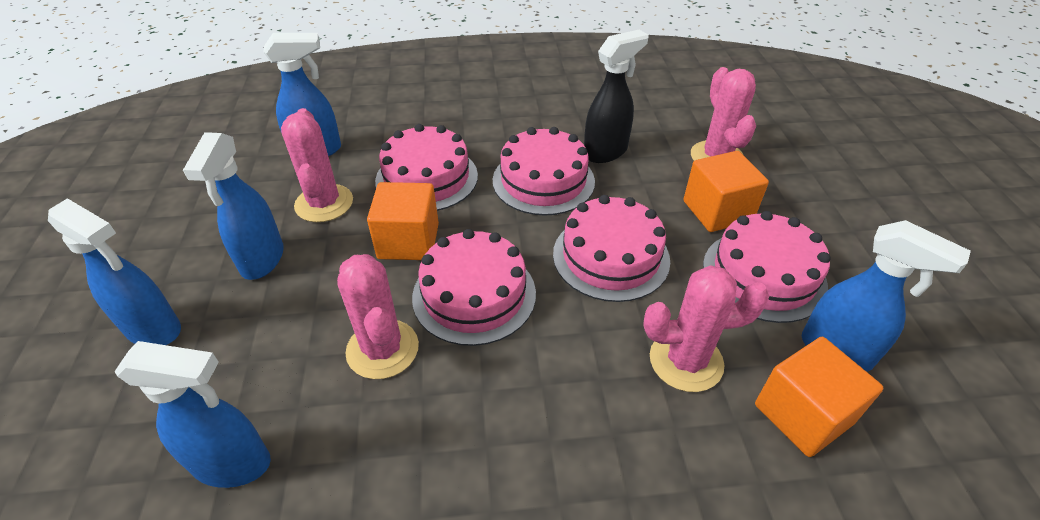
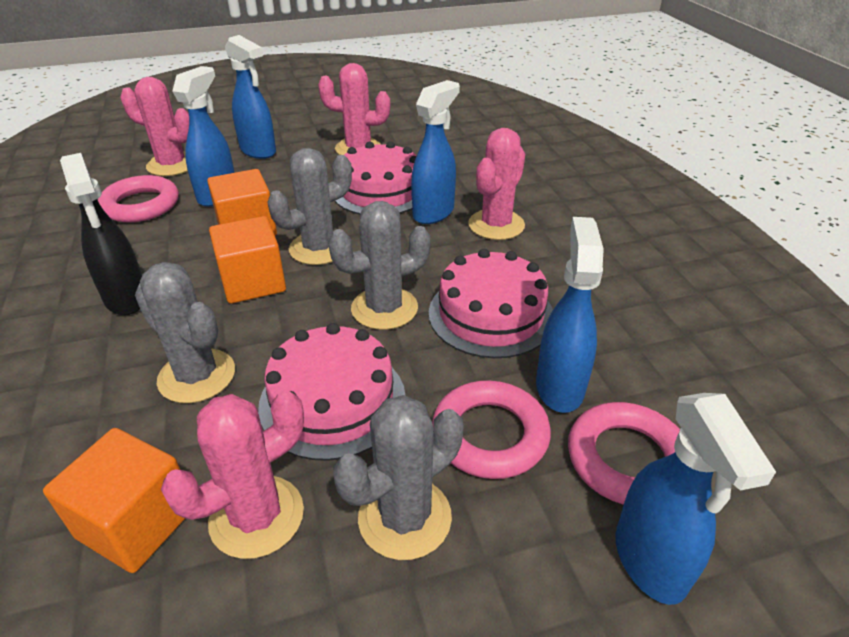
grey cactus: 0 -> 4
pink cake: 5 -> 3
pink ring: 0 -> 3

